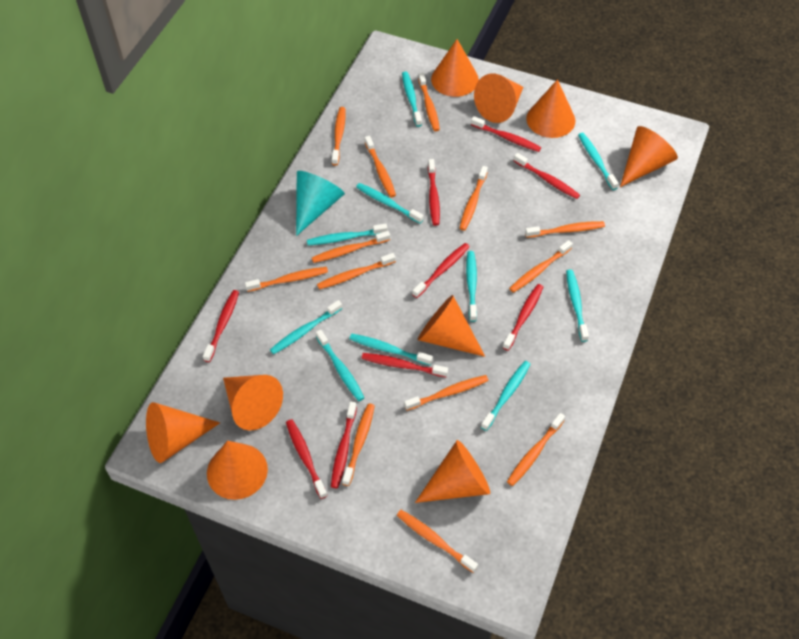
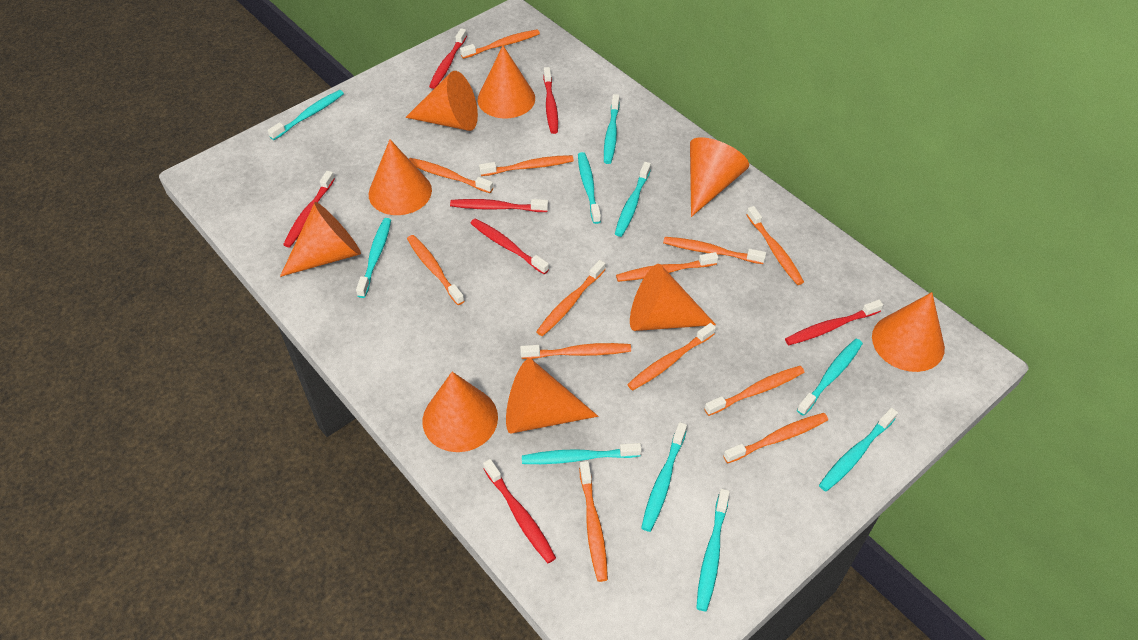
red toothbrush: 9 -> 7
turquoise cone: 1 -> 0

